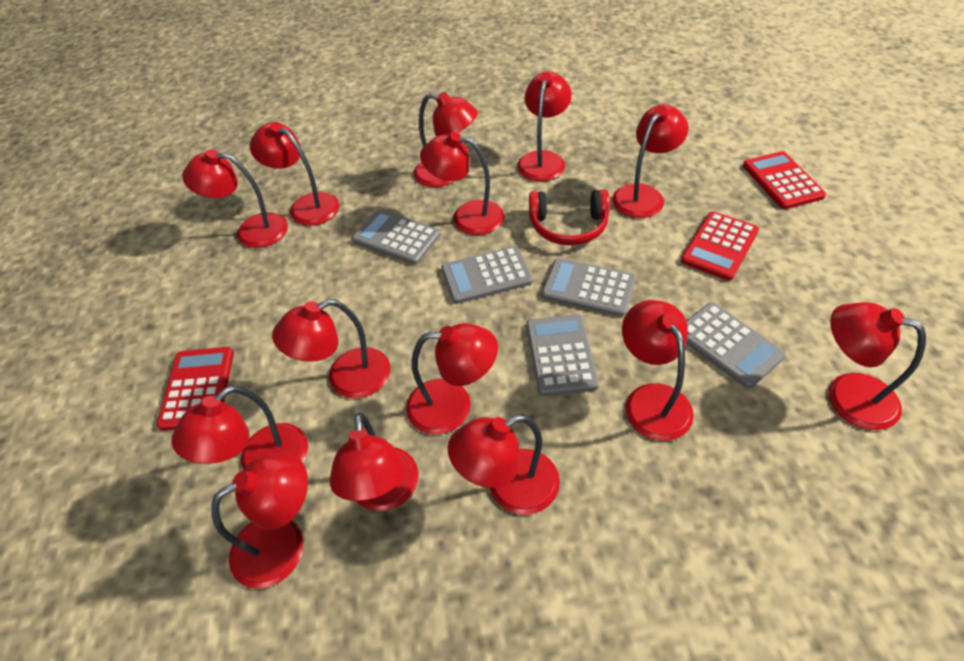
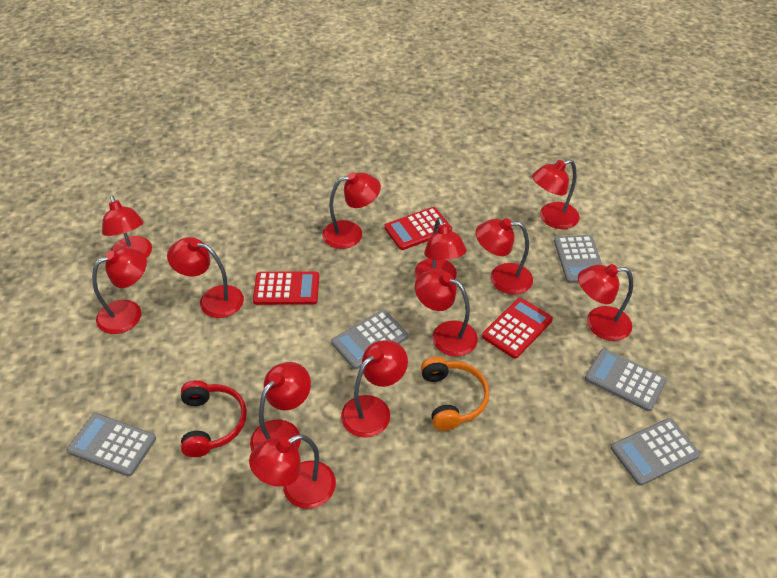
orange headphones: 0 -> 1
red lamp: 14 -> 12

